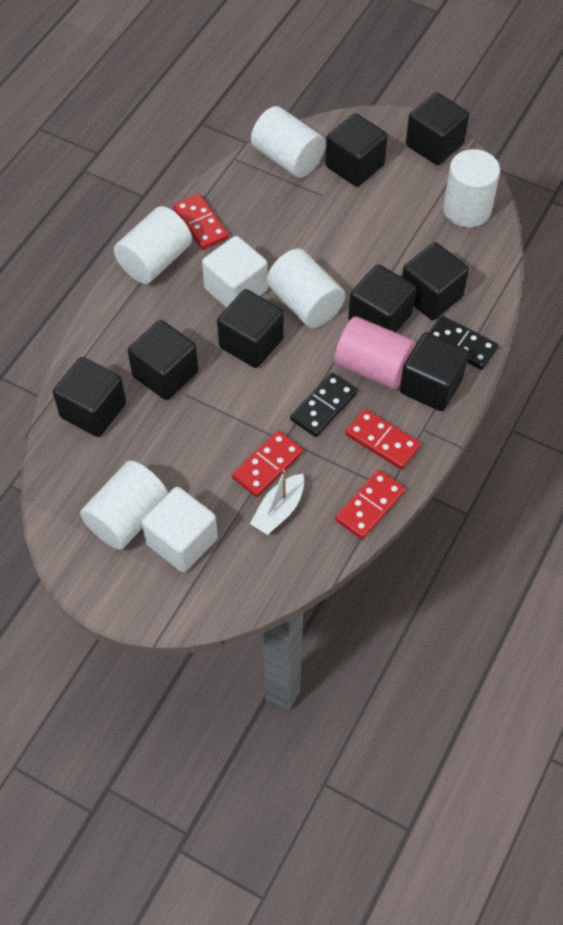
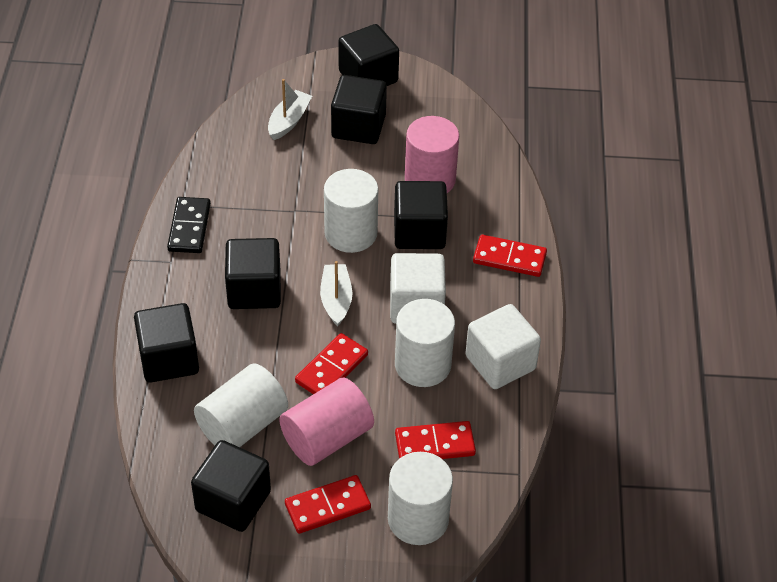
black cube: 8 -> 6
black domino: 2 -> 1
pink cylinder: 1 -> 2
white boat: 1 -> 2
white cylinder: 5 -> 4

